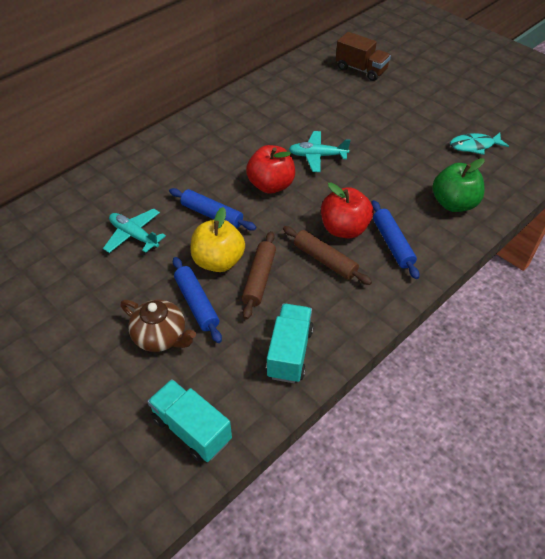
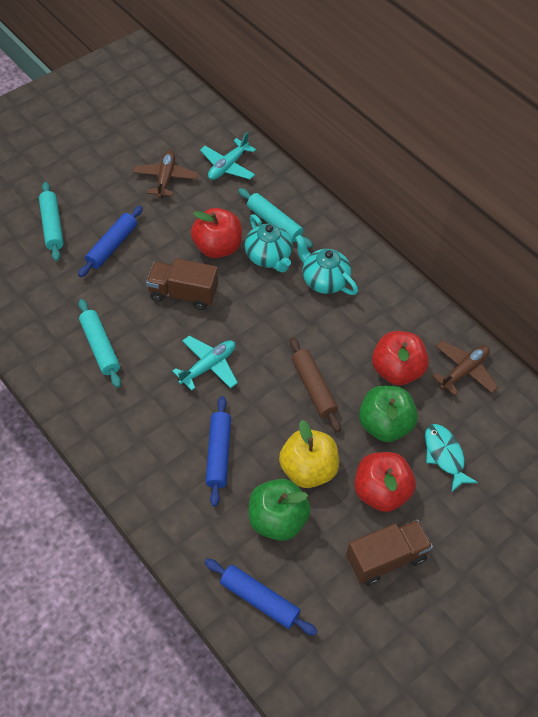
brown plane: 0 -> 2
brown rolling pin: 2 -> 1
brown teapot: 1 -> 0
brown truck: 1 -> 2
green apple: 1 -> 2
red apple: 2 -> 3
turquoise rolling pin: 0 -> 3
turquoise teapot: 0 -> 2
turquoise truck: 2 -> 0

